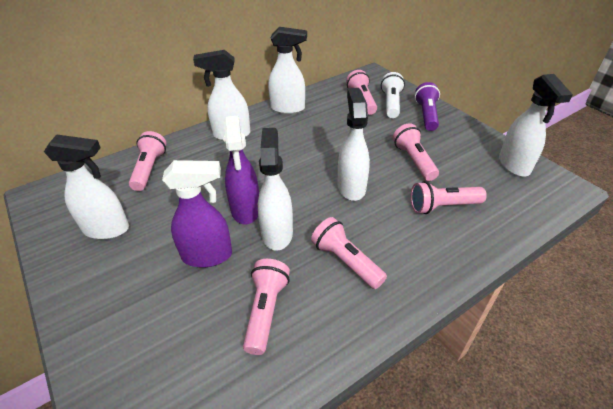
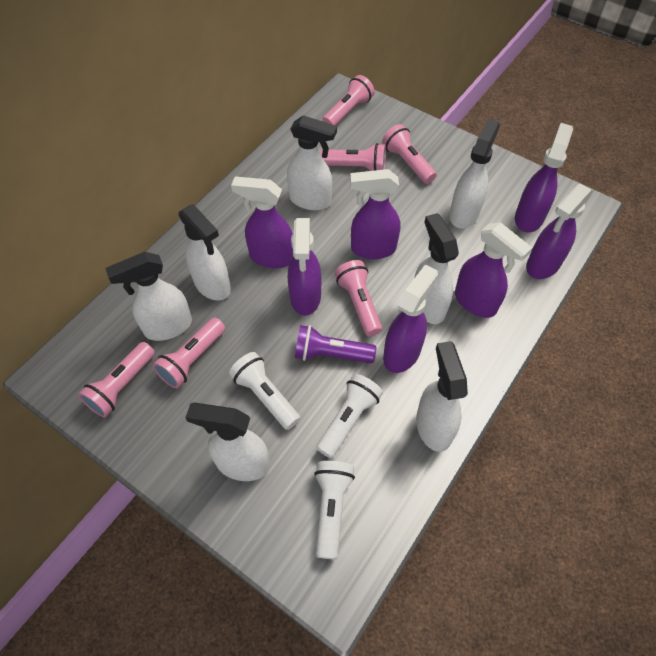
purple spray bottle: 2 -> 7
white flashlight: 1 -> 3
white spray bottle: 6 -> 7

